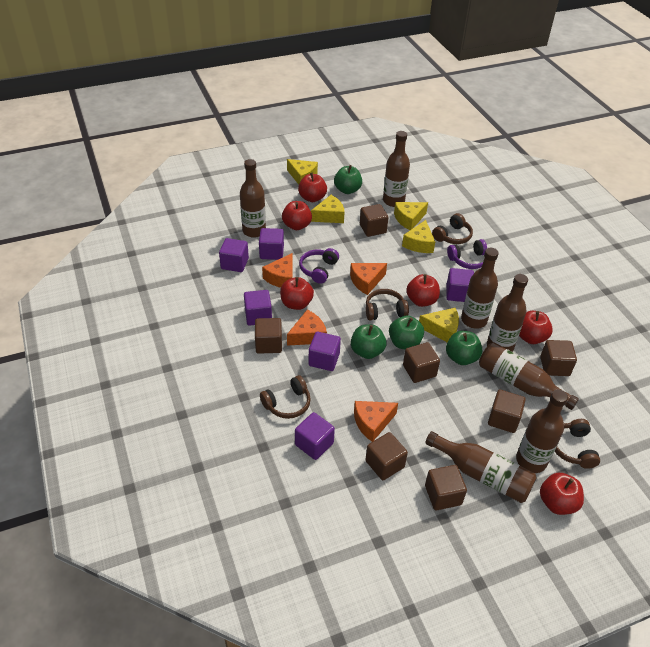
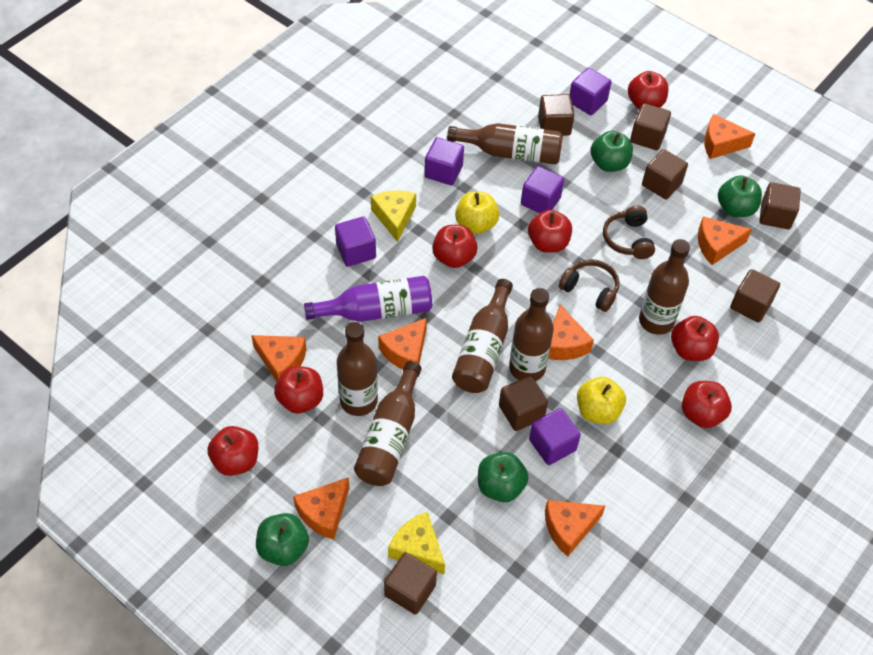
brown bottle: 7 -> 6
brown headphones: 4 -> 2
orange cheese: 4 -> 7
purple bottle: 0 -> 1
purple cube: 6 -> 5
purple headphones: 2 -> 0
red apple: 6 -> 7
yellow apple: 0 -> 2
yellow cheese: 5 -> 2

